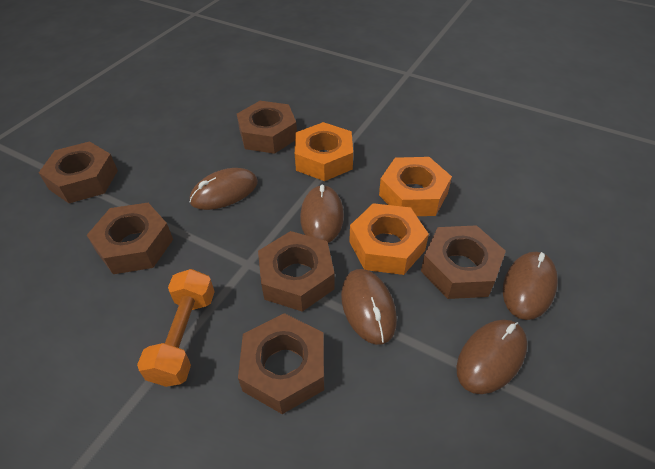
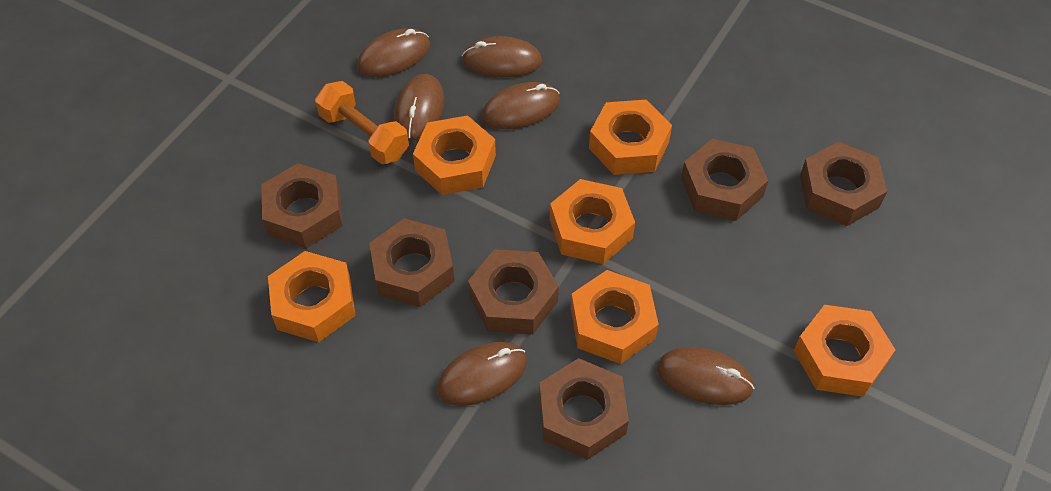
brown mouse: 5 -> 6
orange nut: 3 -> 6

